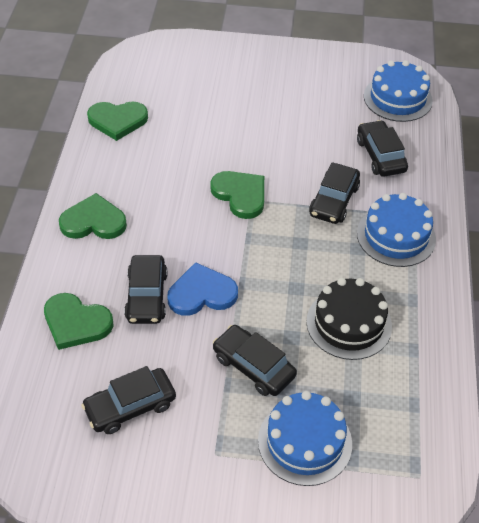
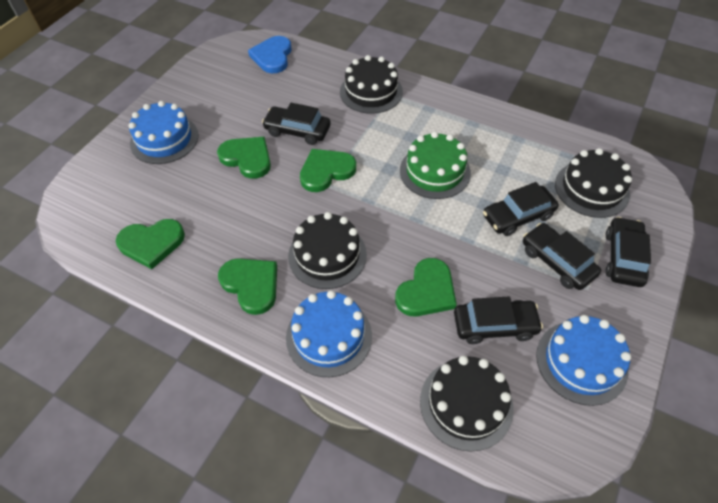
black cake: 1 -> 4
green cake: 0 -> 1
green heart: 4 -> 5

